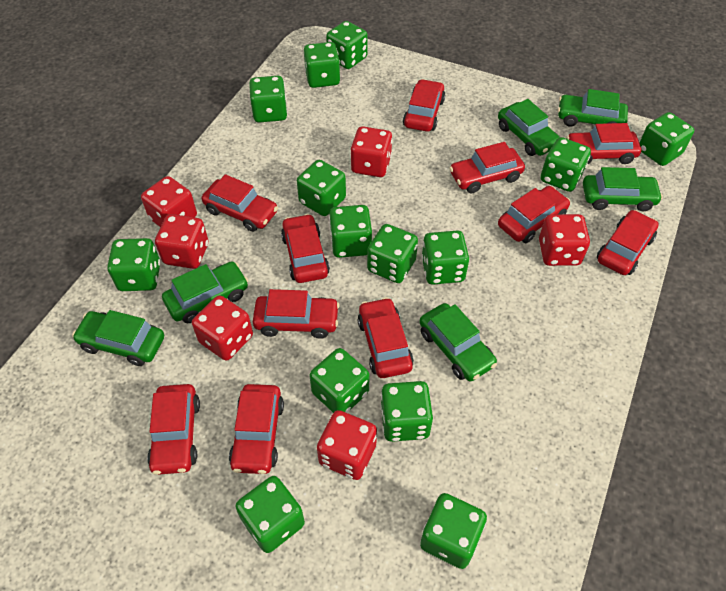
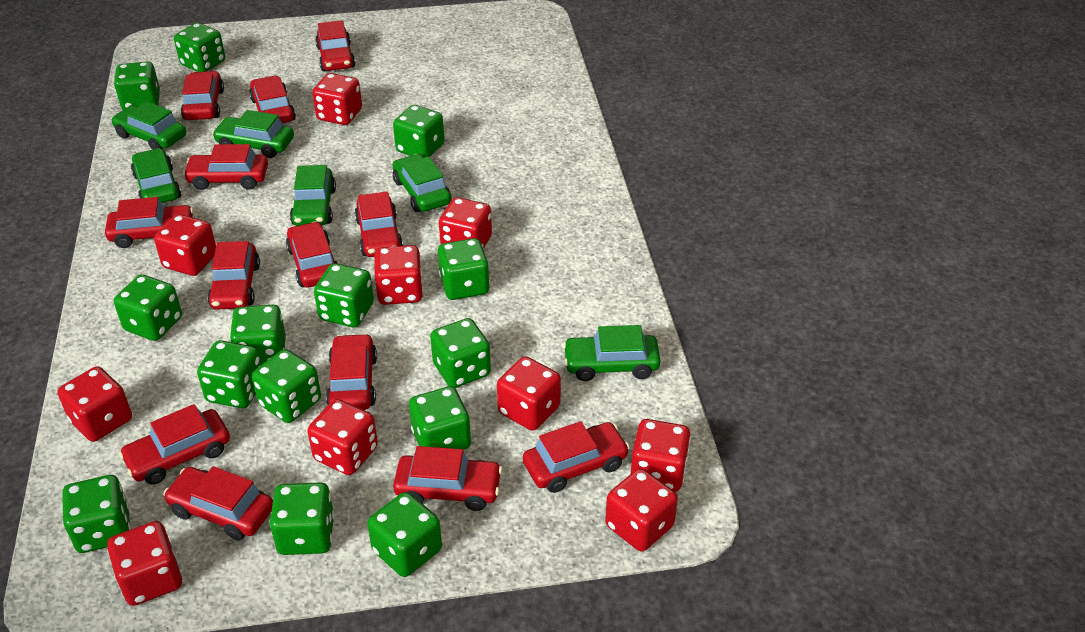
red car: 11 -> 13
red dice: 6 -> 10

